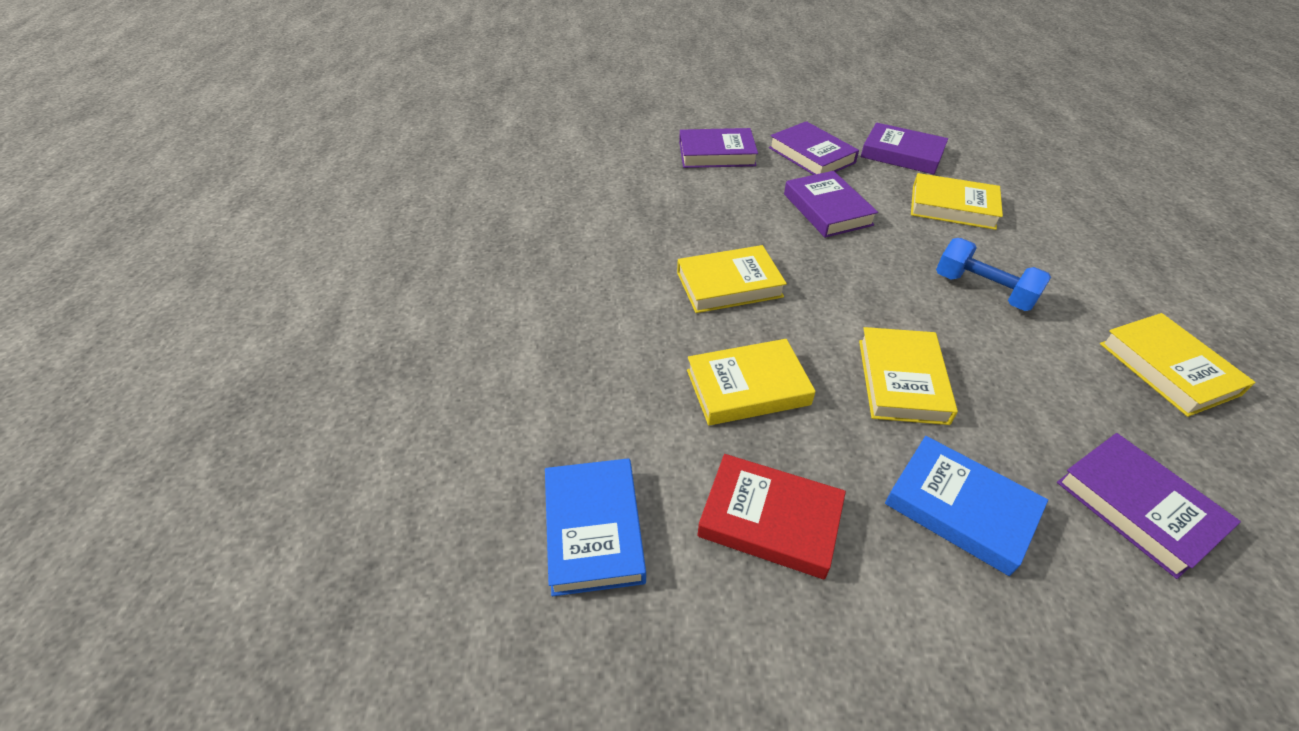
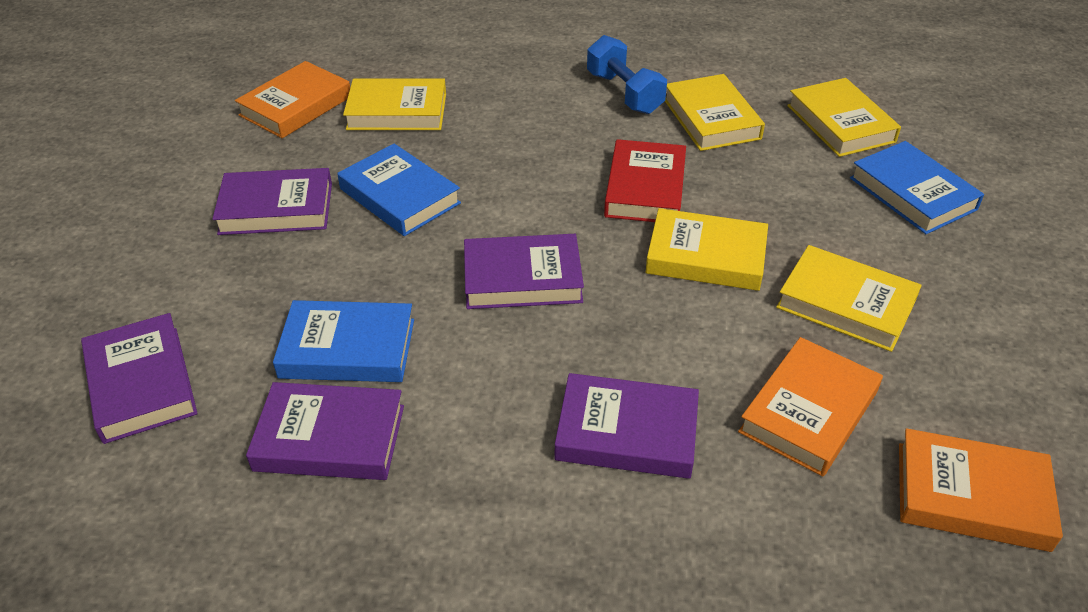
blue book: 2 -> 3
orange book: 0 -> 3

